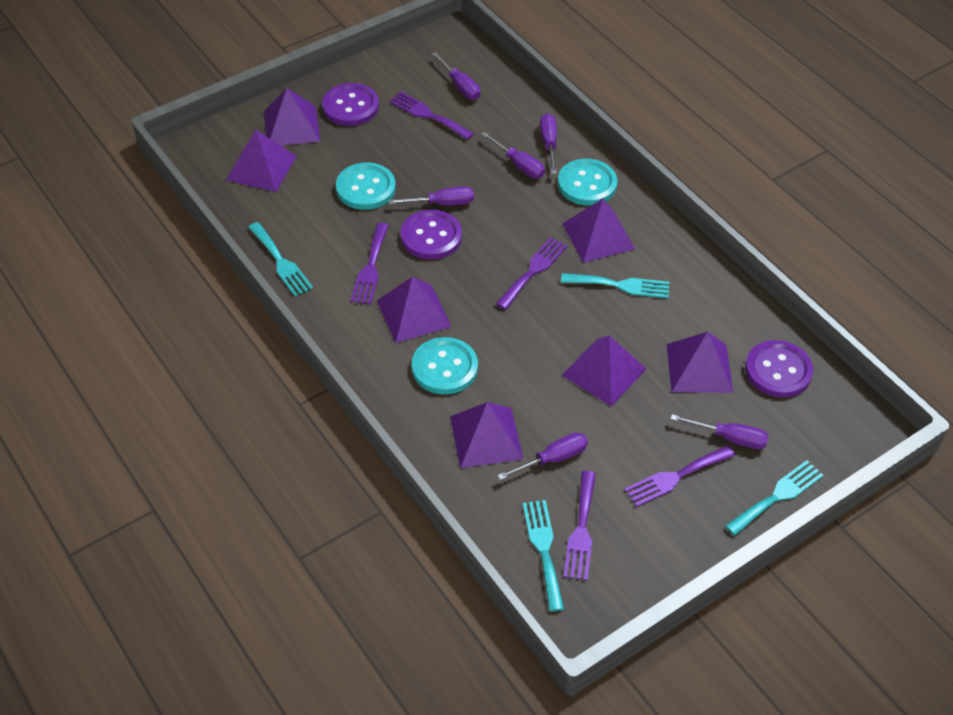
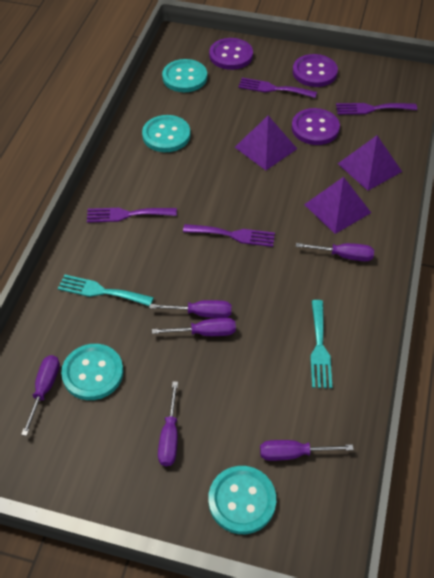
purple fork: 5 -> 4
purple pyramid: 7 -> 3
turquoise button: 3 -> 4
turquoise fork: 4 -> 2

